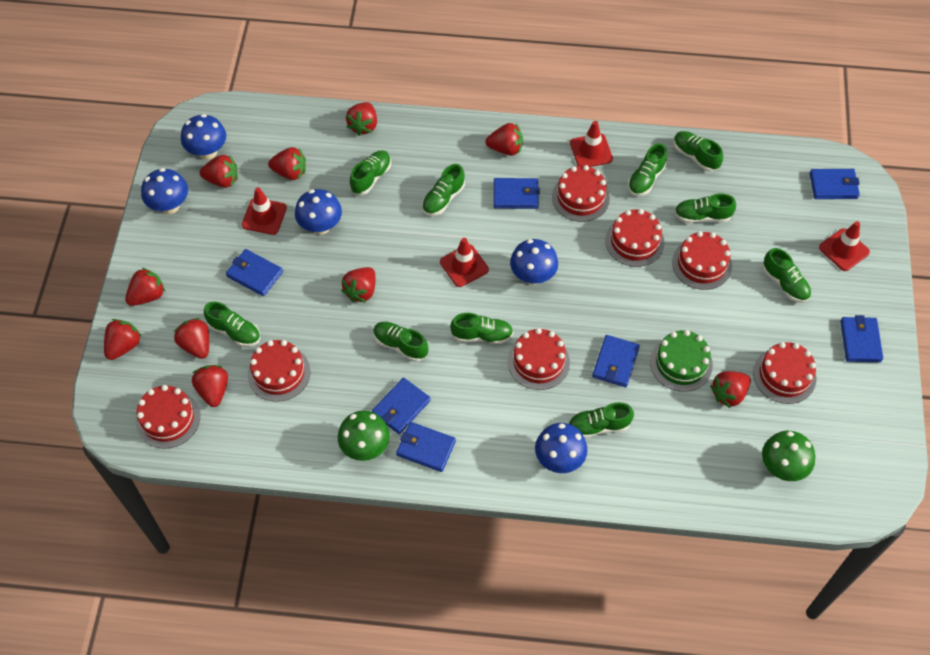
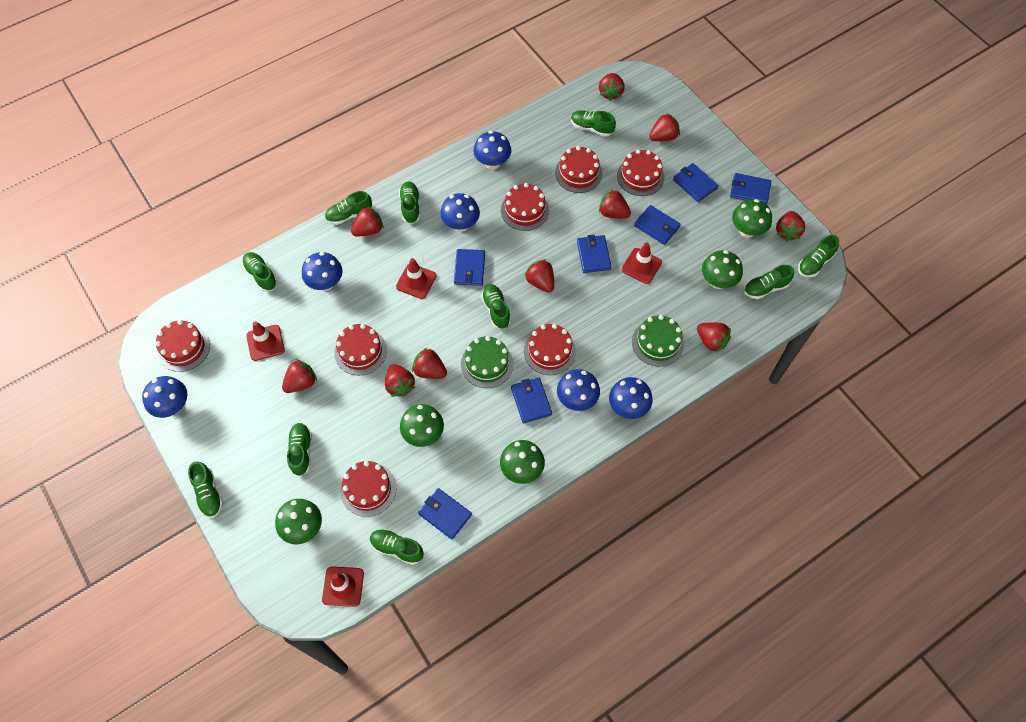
blue mushroom: 5 -> 6
green cake: 1 -> 2
green mushroom: 2 -> 5

